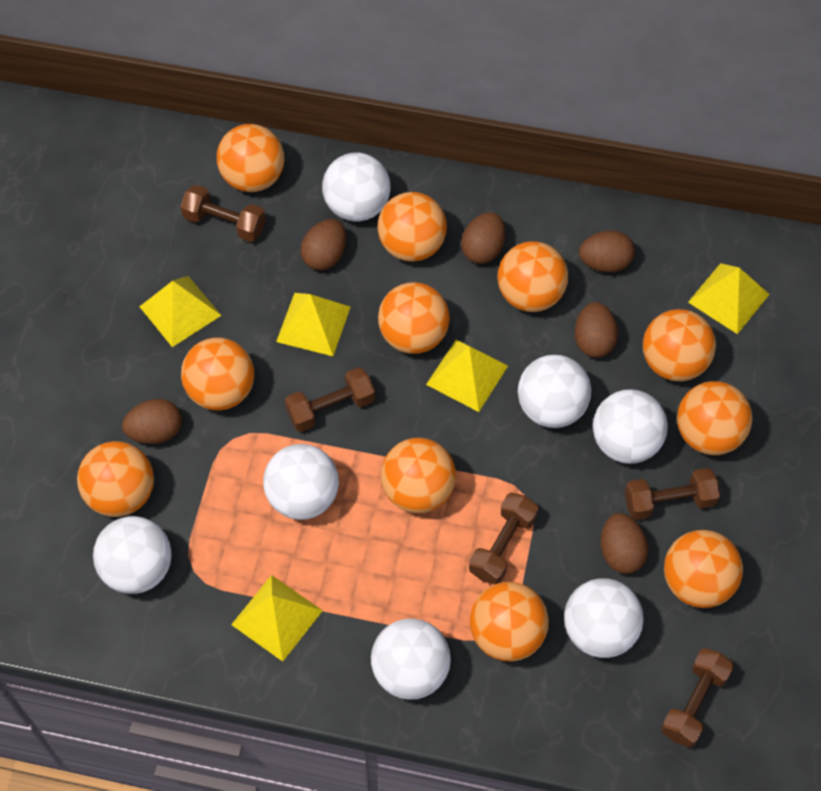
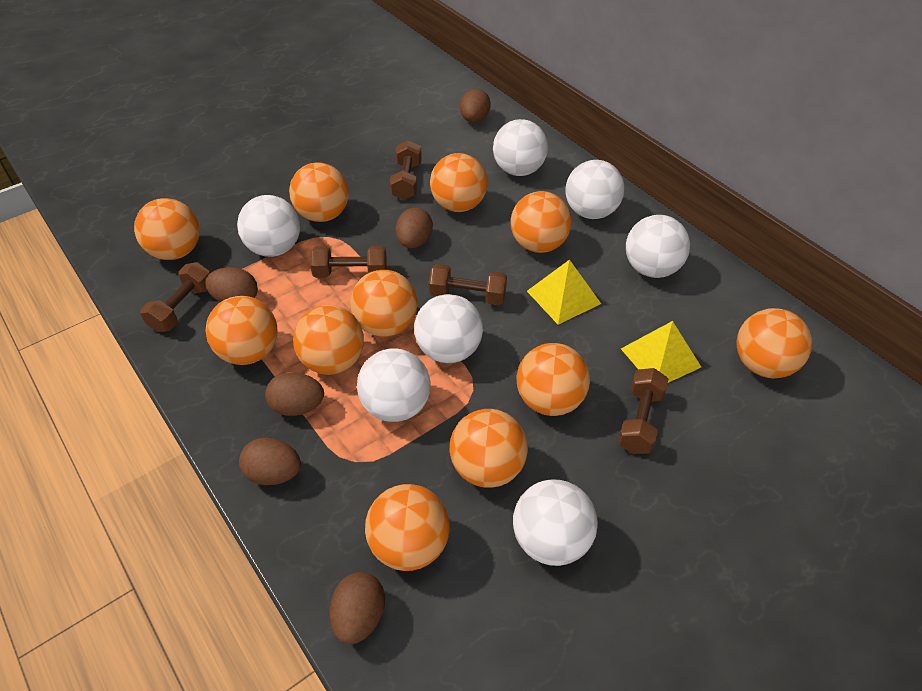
yellow pyramid: 5 -> 2

